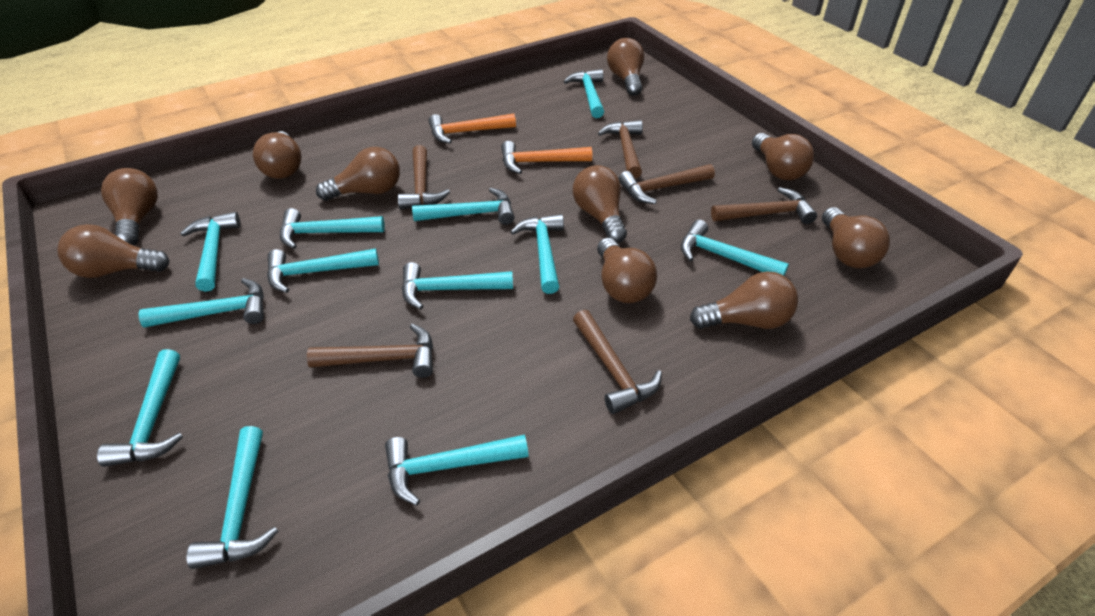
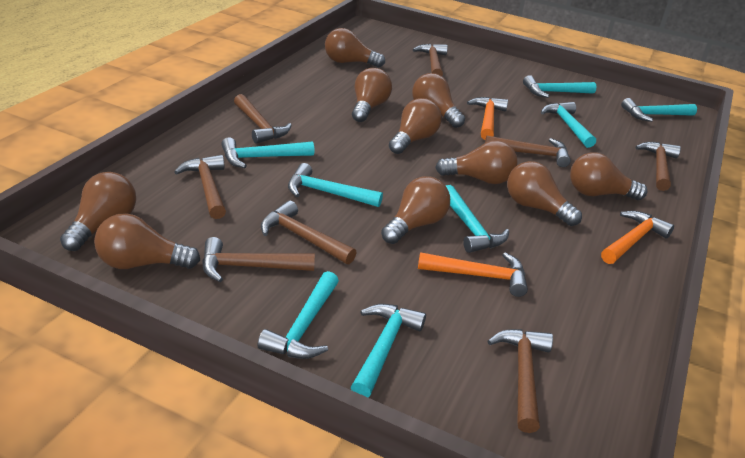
brown hammer: 6 -> 8
orange hammer: 2 -> 3
turquoise hammer: 12 -> 8

